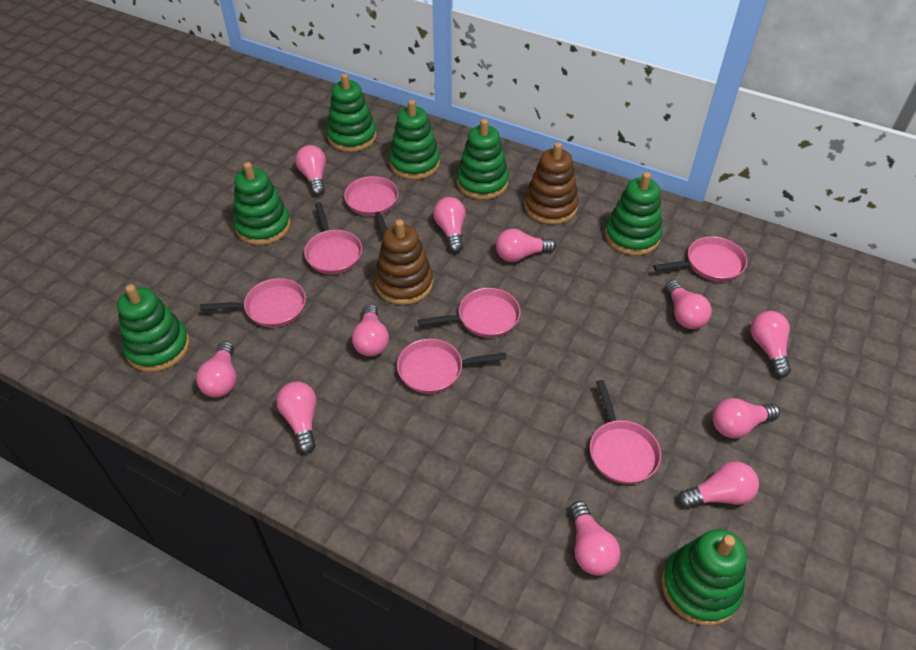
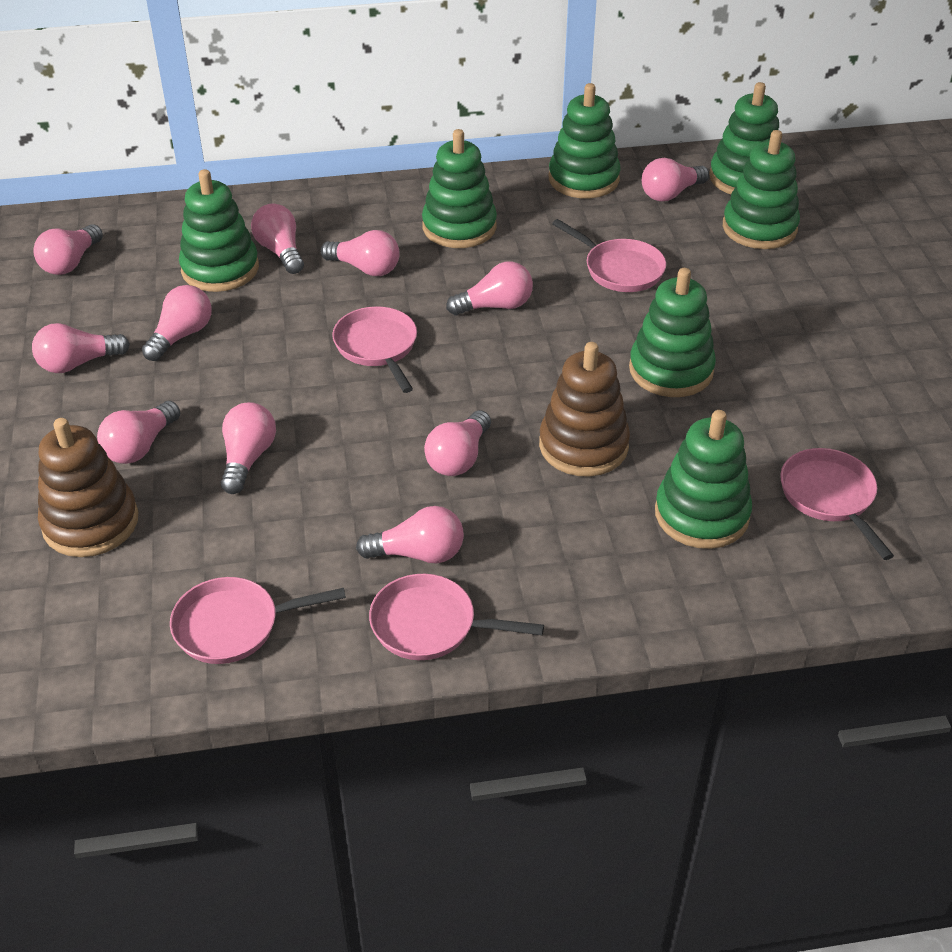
pink pan: 7 -> 5

